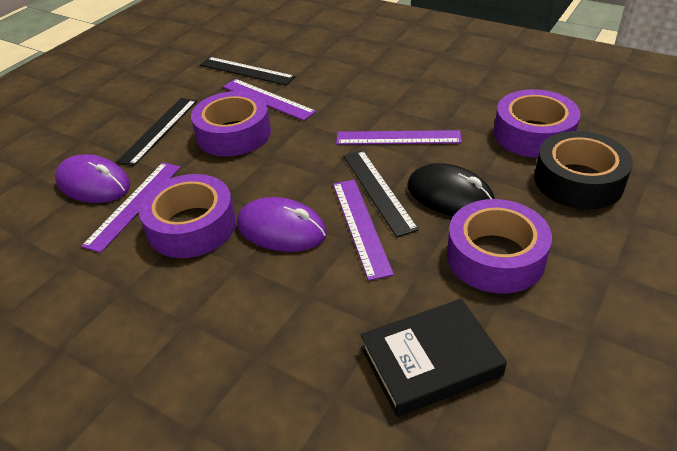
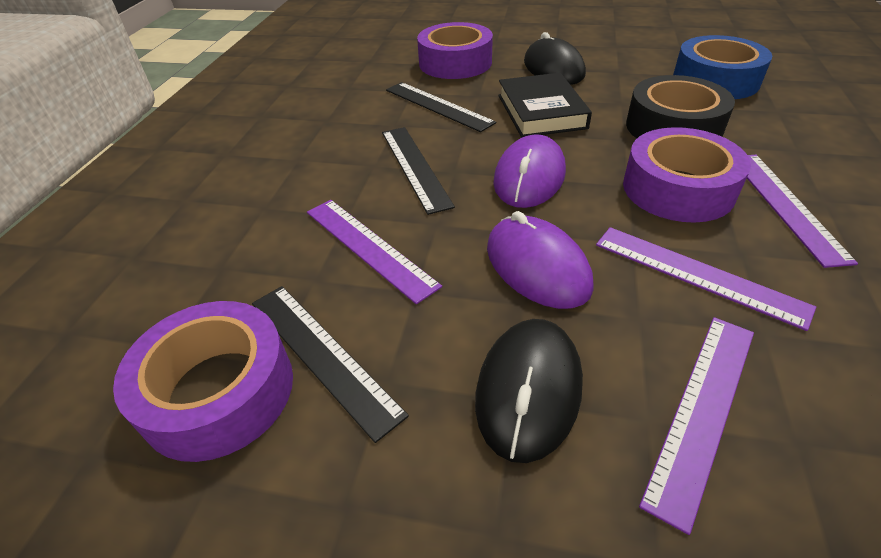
black mouse: 1 -> 2
blue tape: 0 -> 1
purple tape: 4 -> 3

